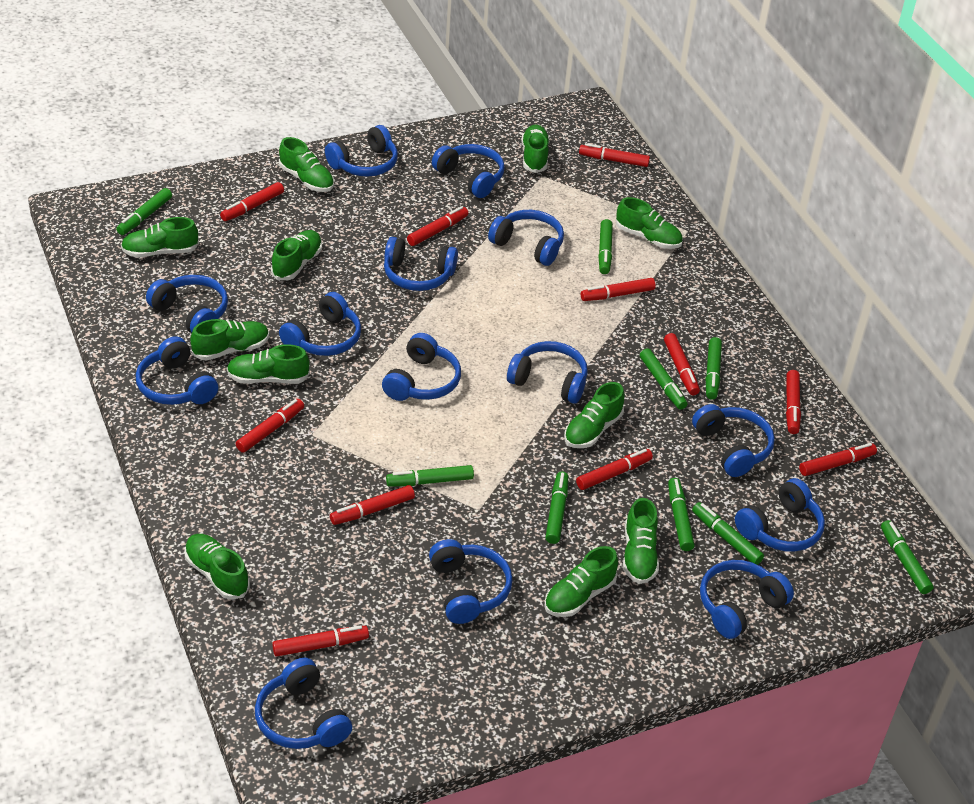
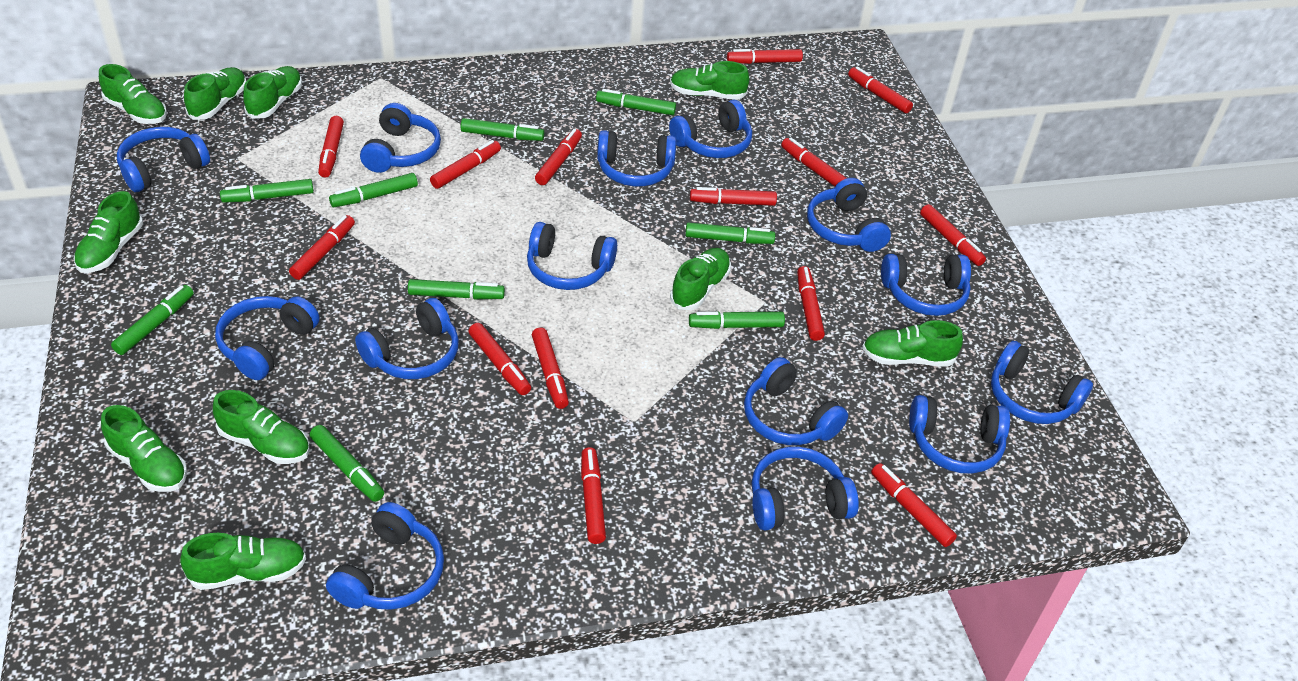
green shoe: 11 -> 10
red marker: 11 -> 14

